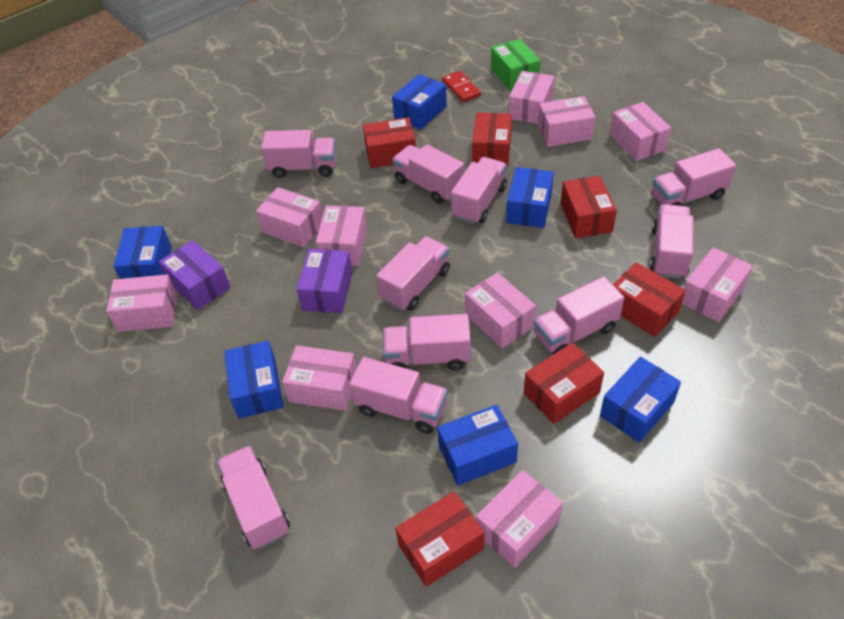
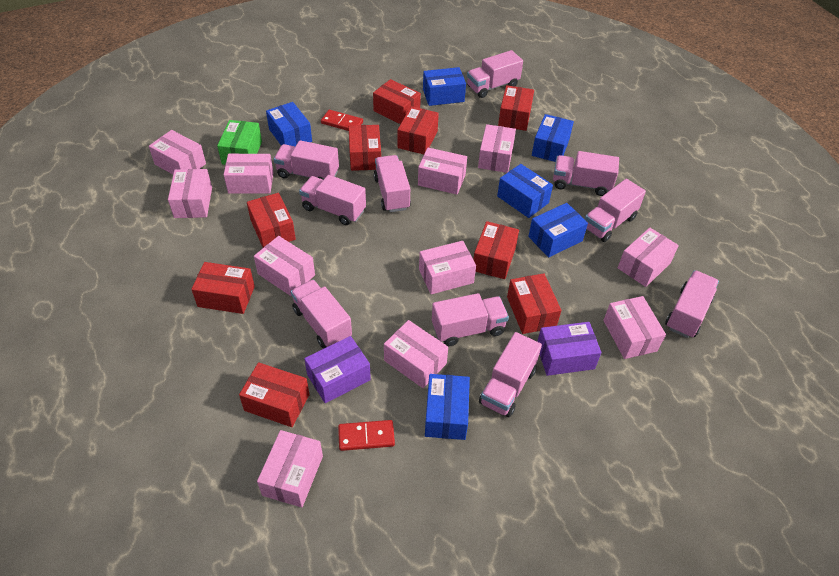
pink box: 10 -> 11
red box: 6 -> 9
red domino: 1 -> 2

